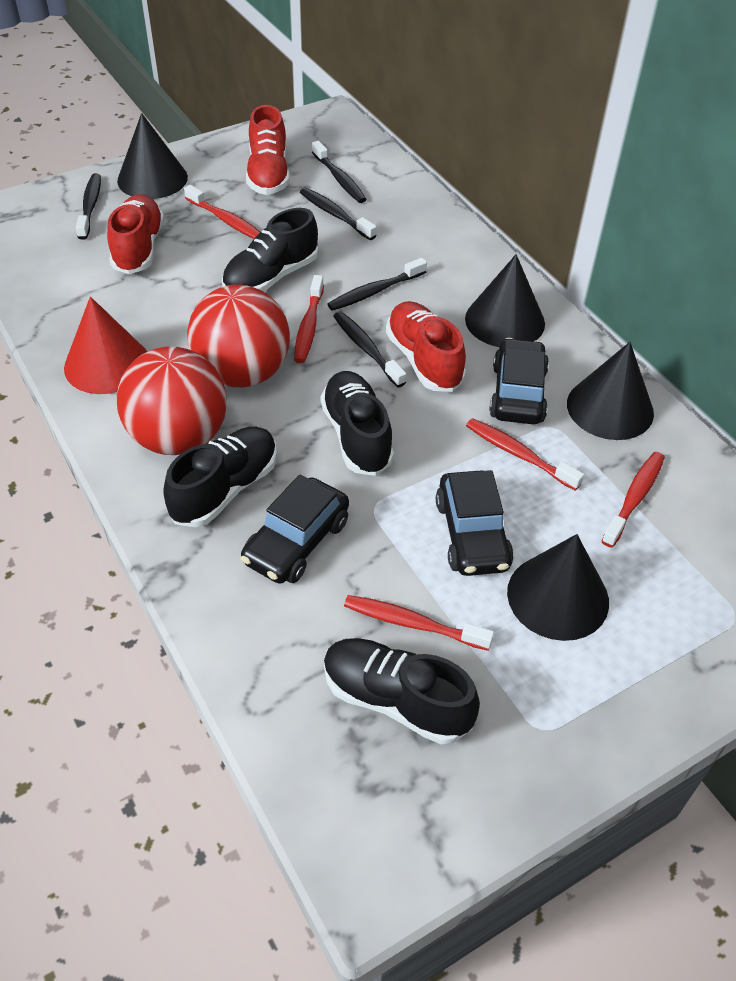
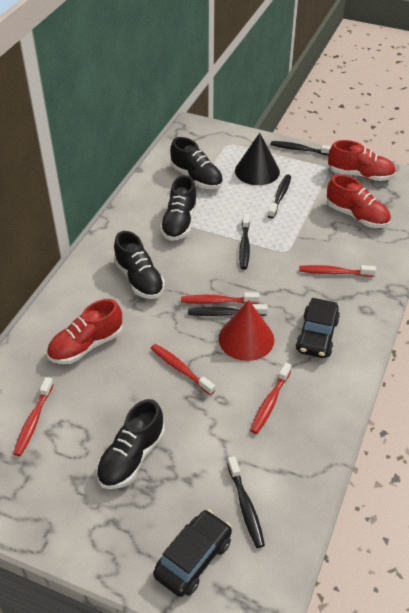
black car: 3 -> 2
black cone: 4 -> 1
red ball: 2 -> 0

